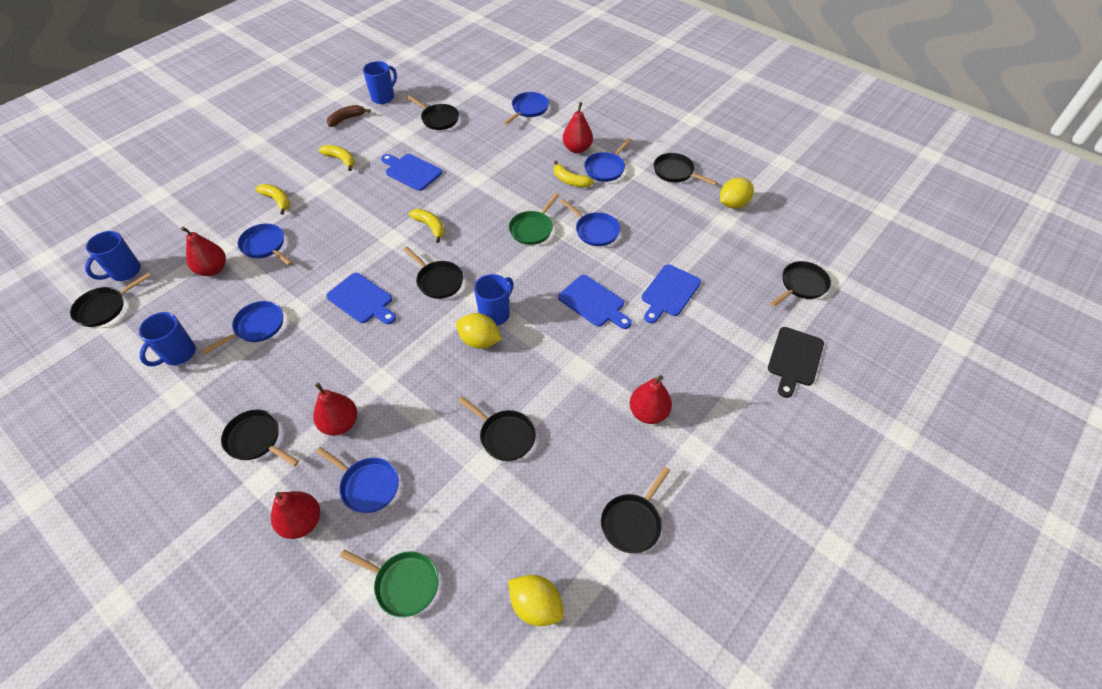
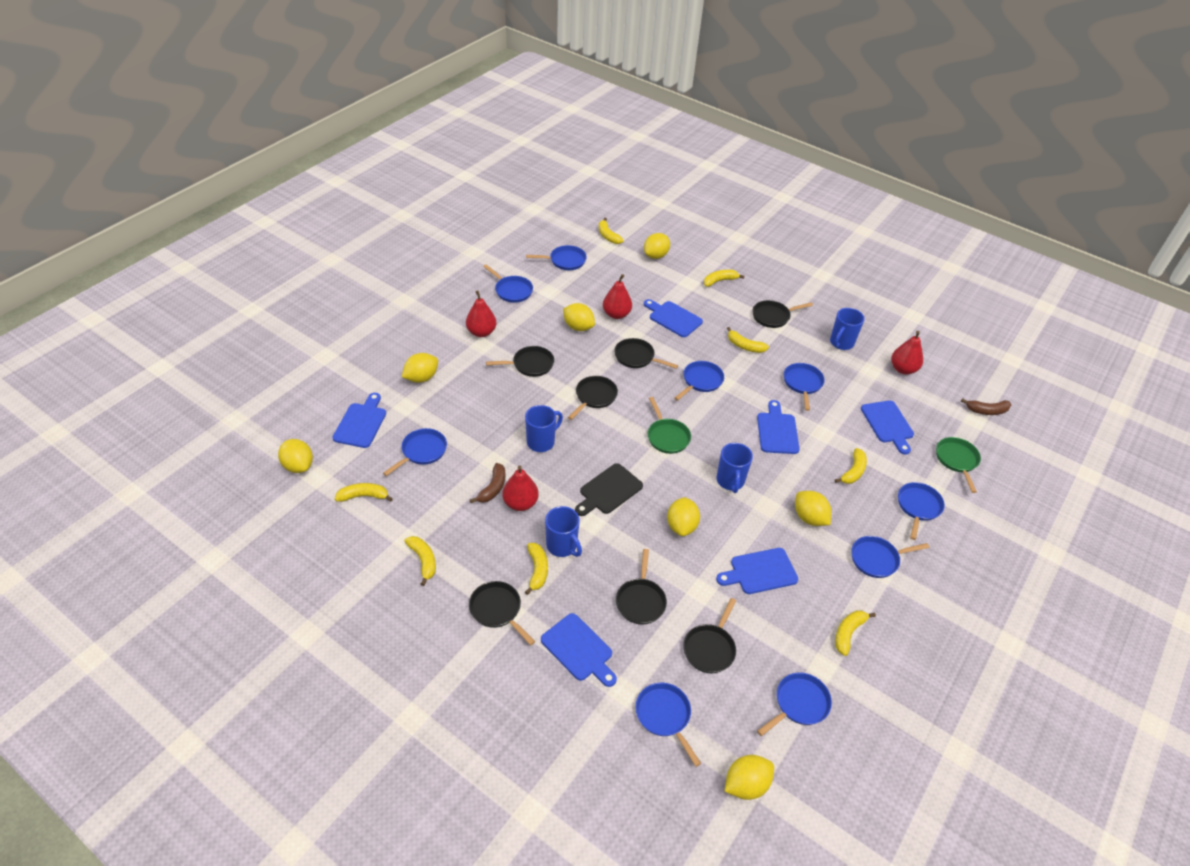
black pan: 8 -> 7
blue cutting board: 4 -> 6
blue pan: 6 -> 9
brown banana: 1 -> 2
red pear: 5 -> 4
yellow banana: 4 -> 8
yellow lemon: 3 -> 7

